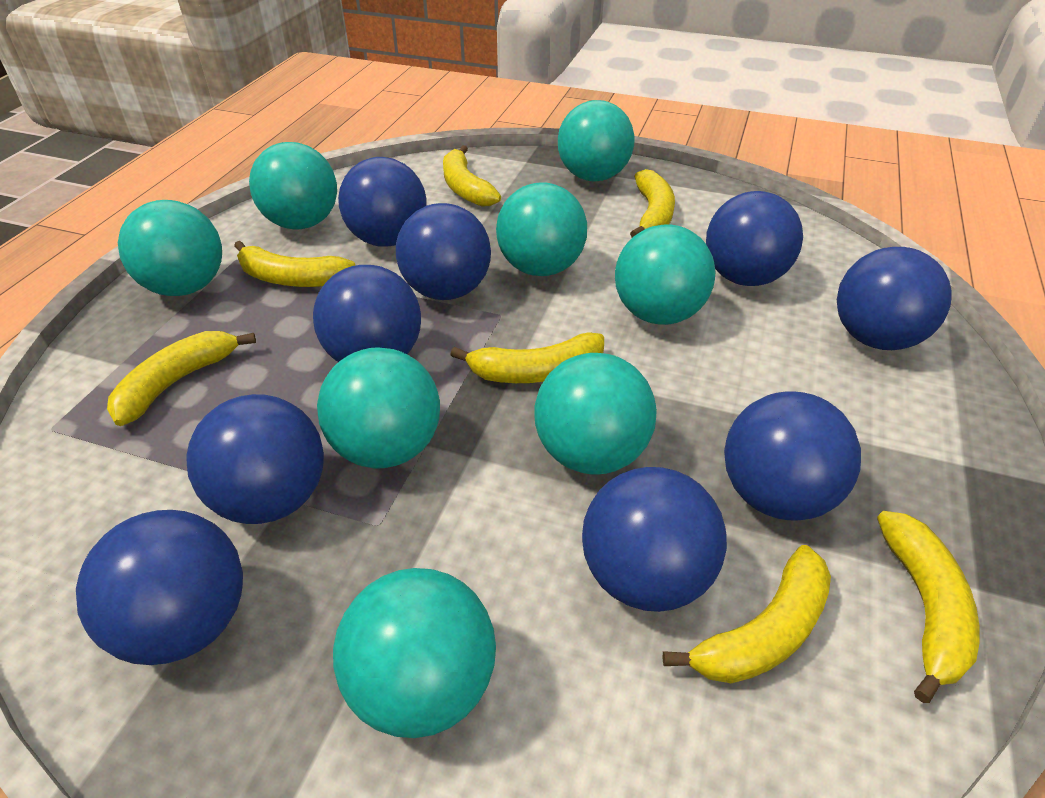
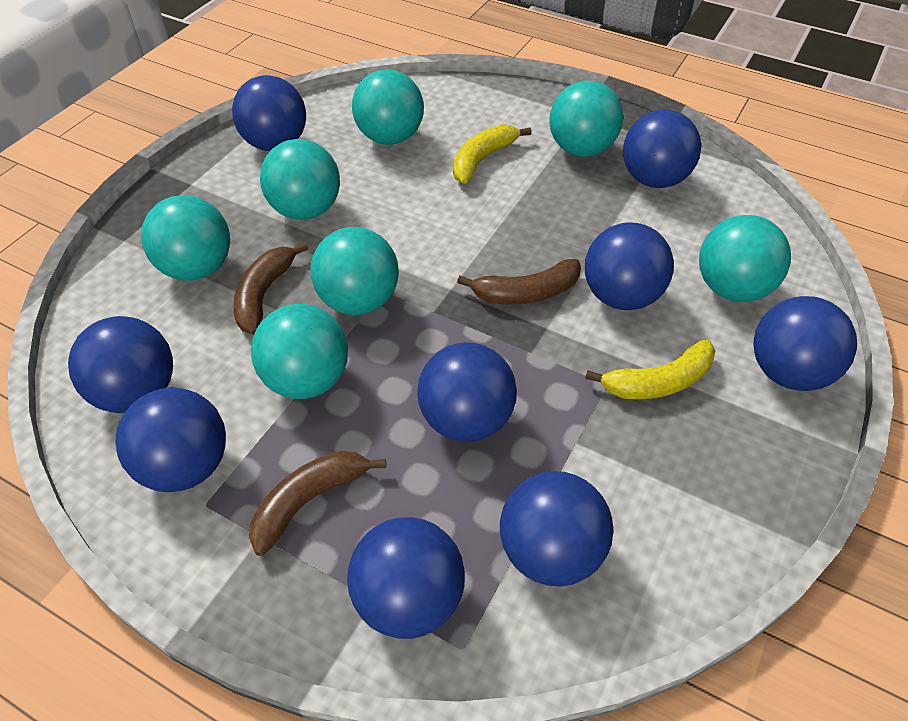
brown banana: 0 -> 3
turquoise ball: 8 -> 7
yellow banana: 7 -> 2

